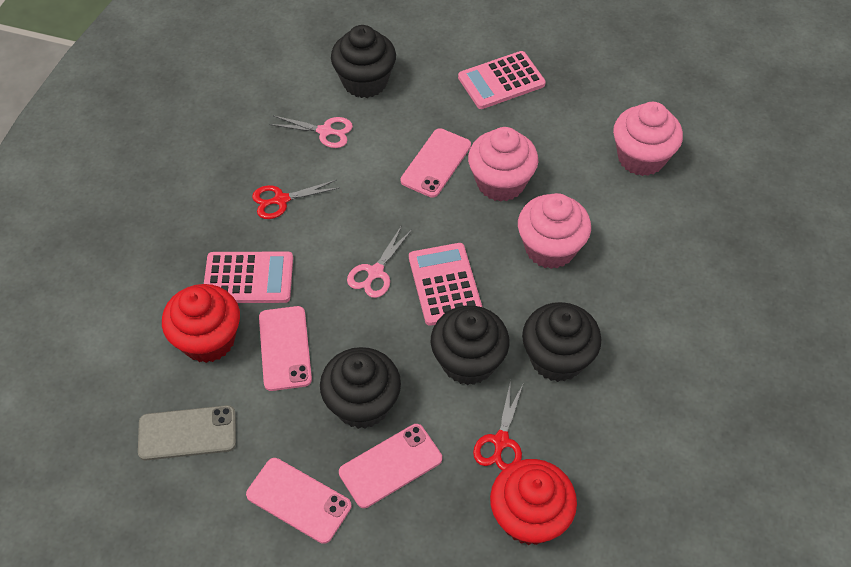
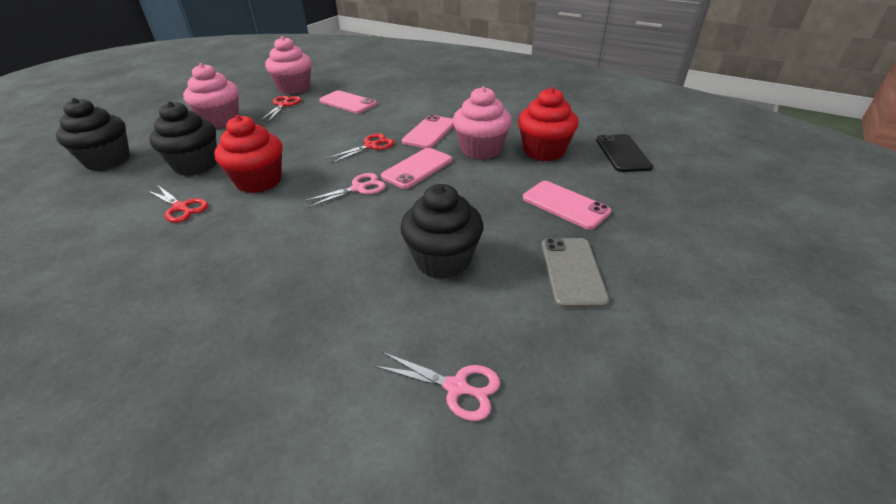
black cupcake: 4 -> 3
black phone: 0 -> 1
pink calculator: 3 -> 0
red scissors: 2 -> 3

